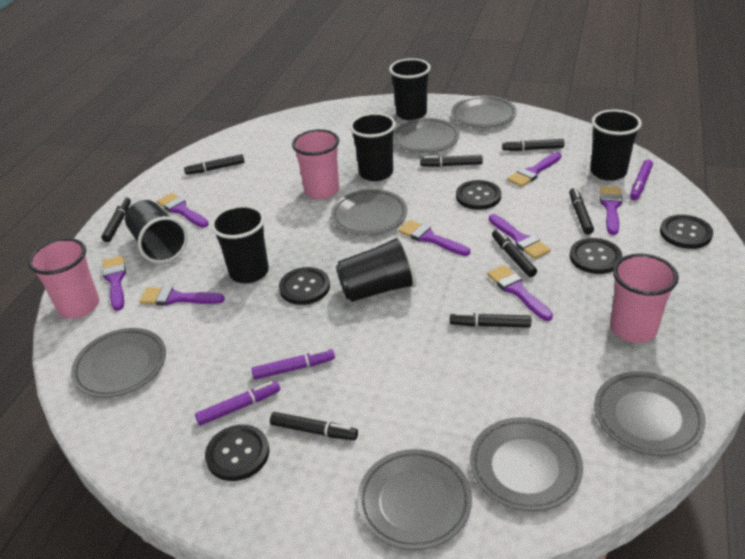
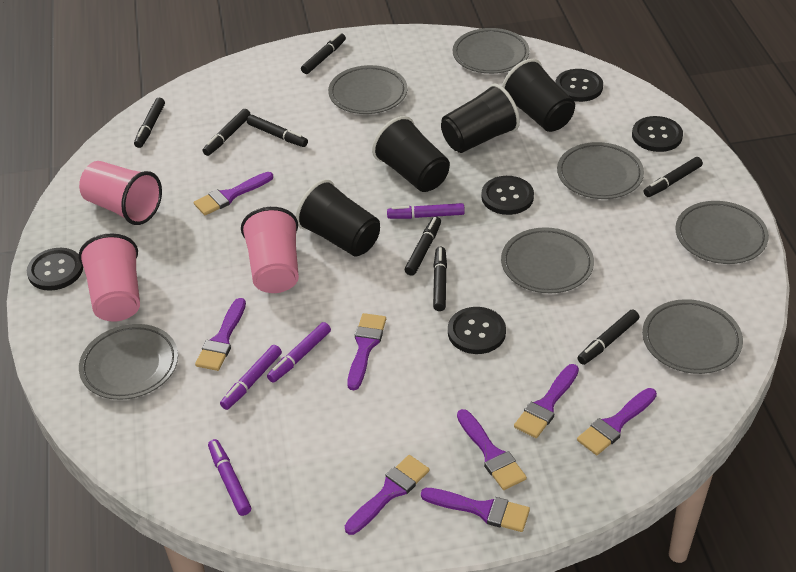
black cup: 6 -> 4
purple marker: 3 -> 4

